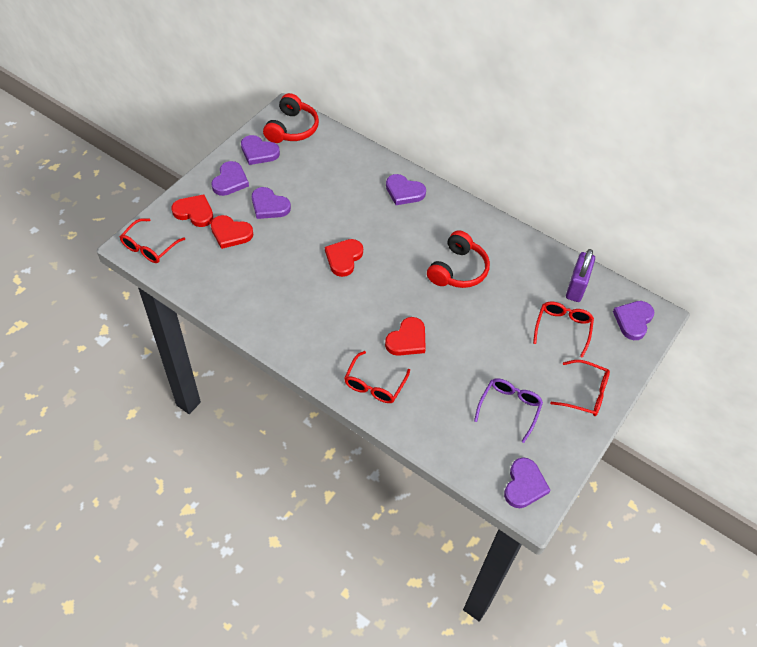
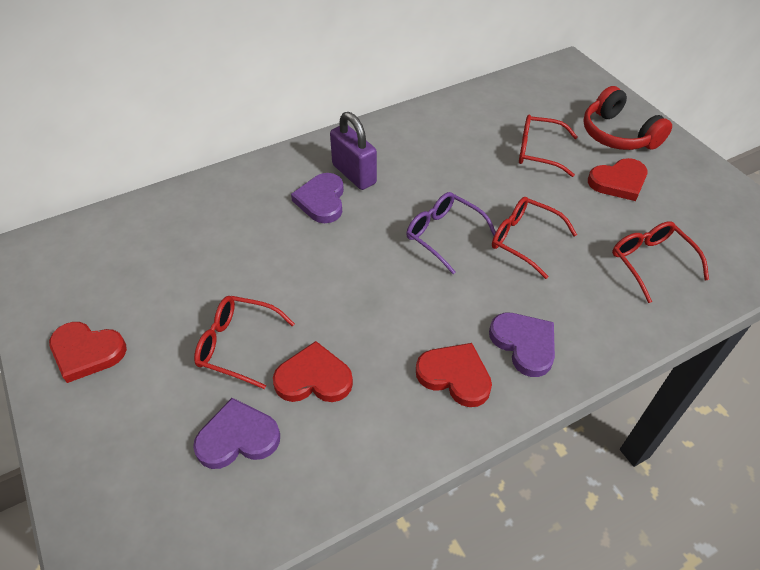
purple heart: 6 -> 3
red headphones: 2 -> 1

